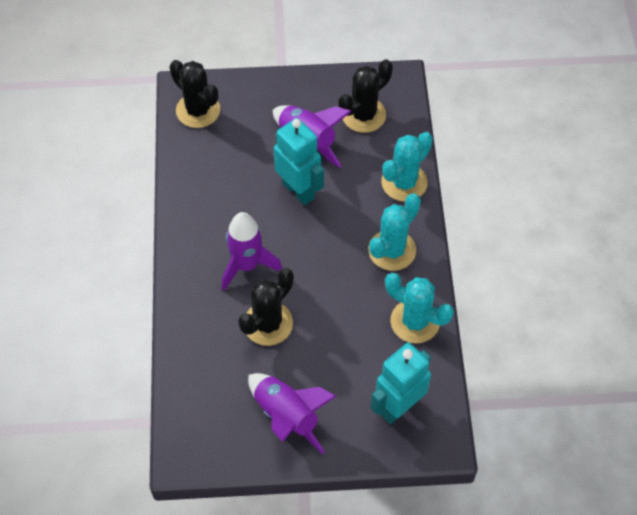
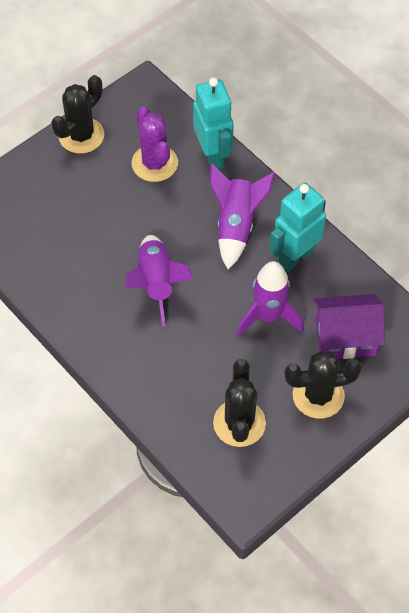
purple cactus: 0 -> 1
purple house: 0 -> 1
turquoise cactus: 3 -> 0

